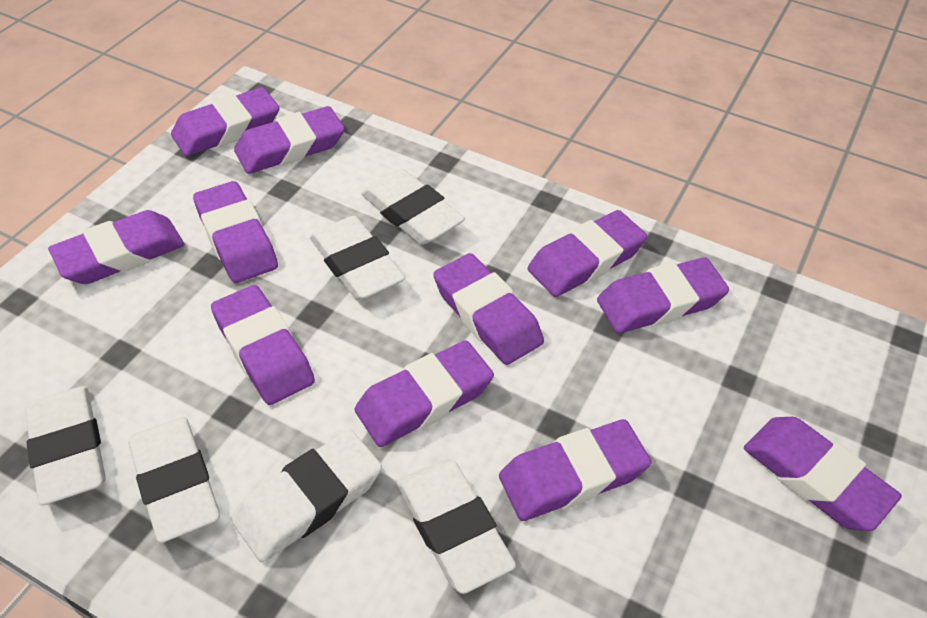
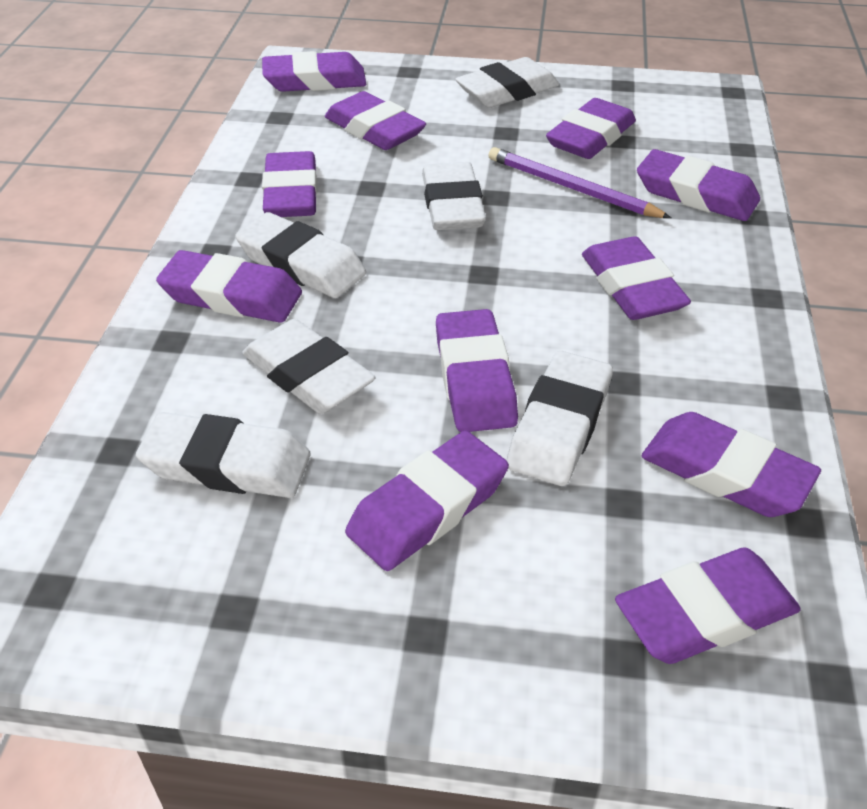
purple pencil: 0 -> 1

